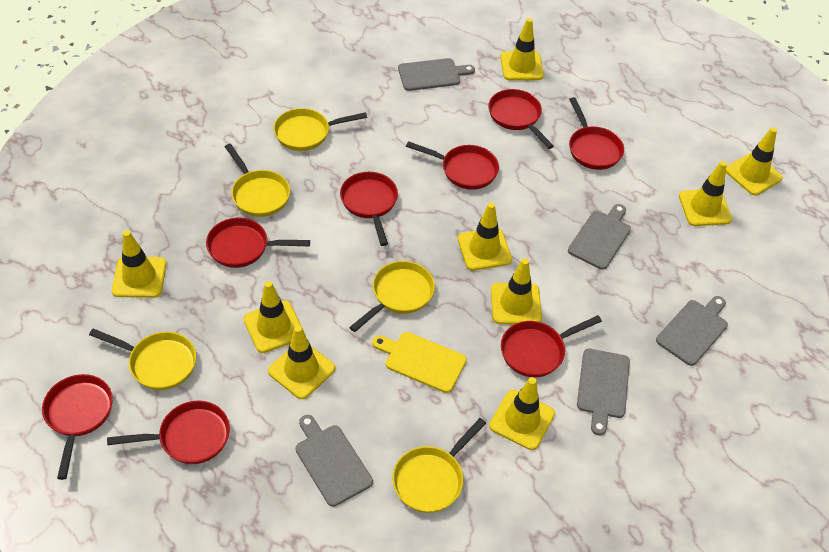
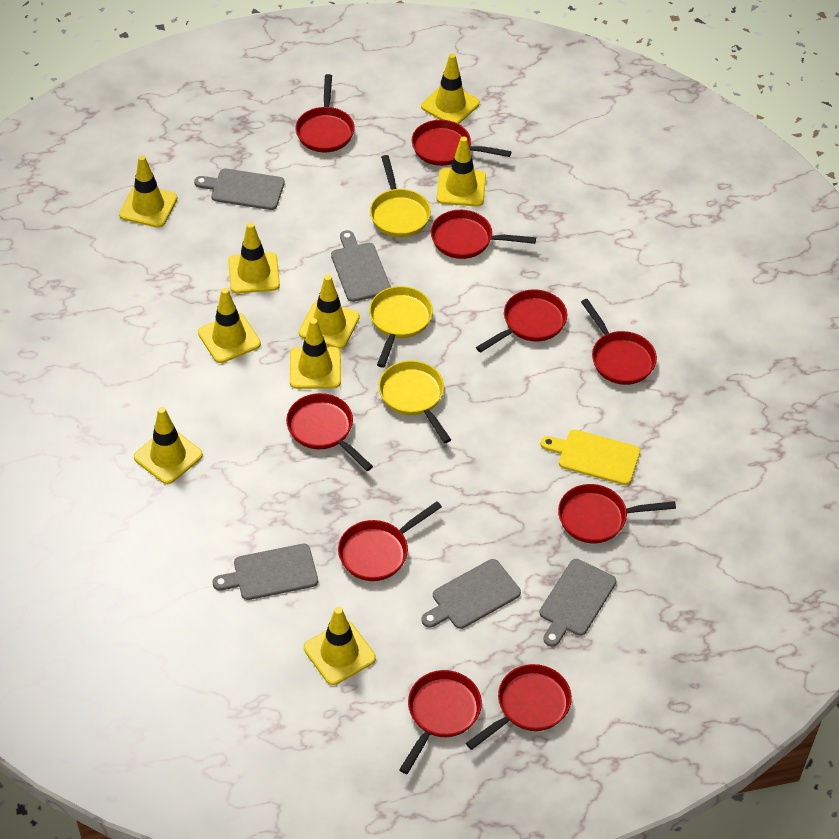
red pan: 8 -> 10
yellow pan: 5 -> 3

